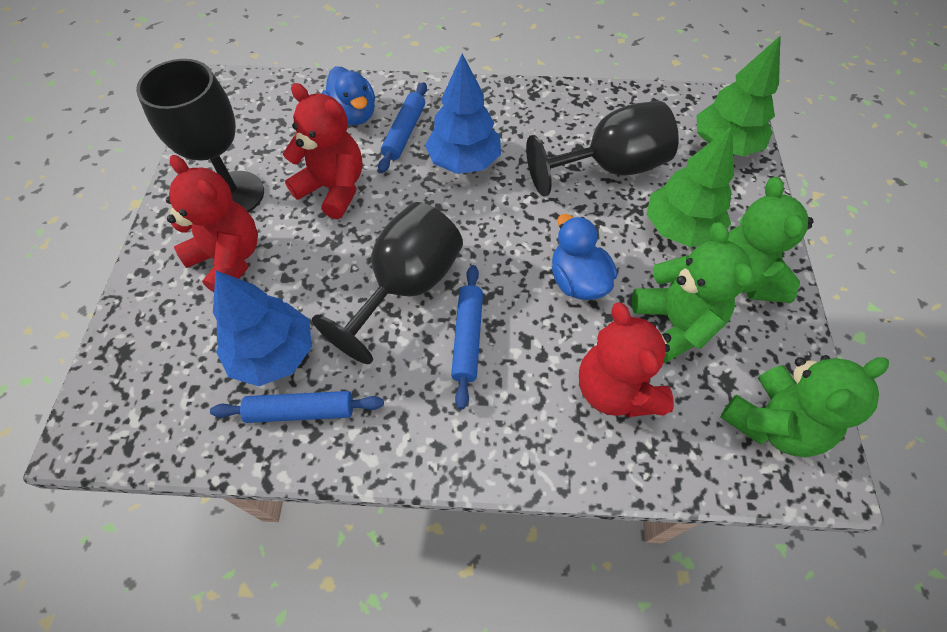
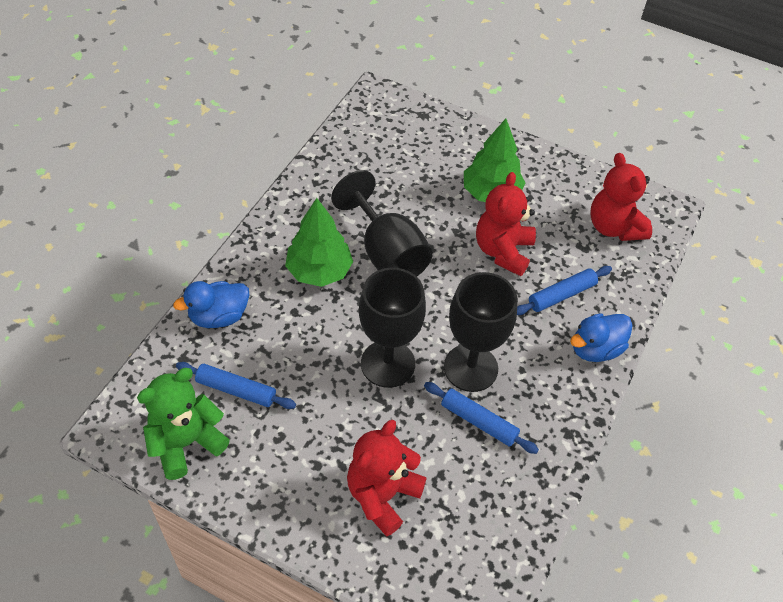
blue tree: 2 -> 0
green teddy bear: 3 -> 1

